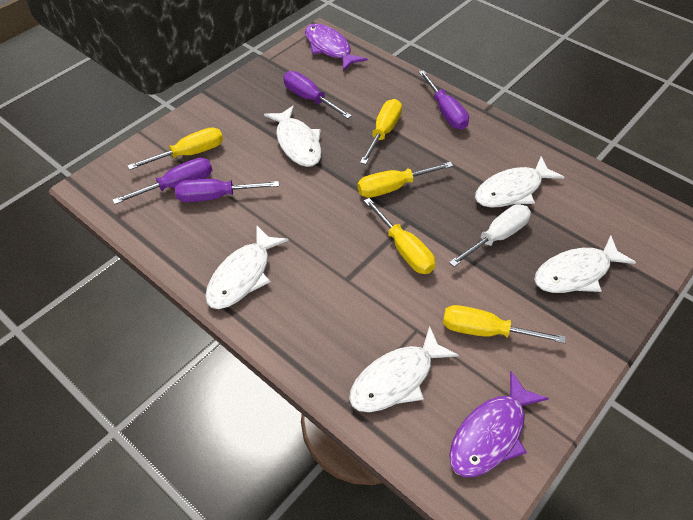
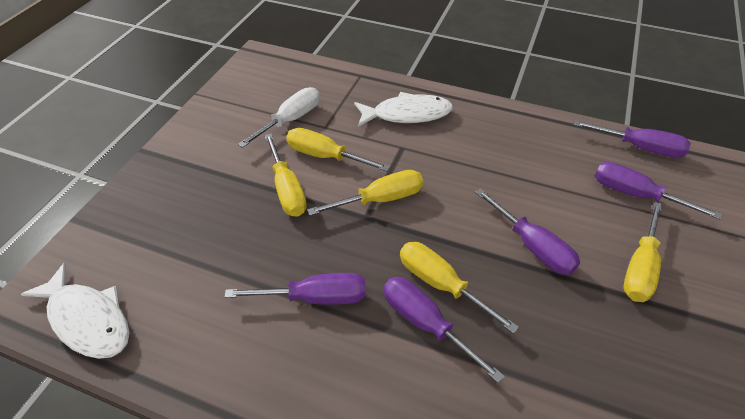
purple fish: 2 -> 0
purple screwdriver: 4 -> 5
white fish: 5 -> 2

